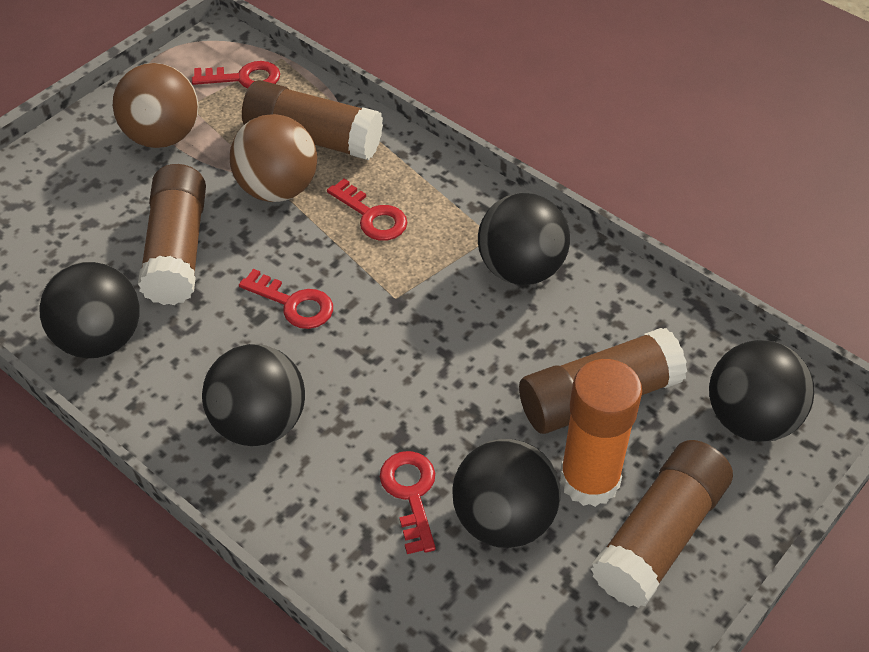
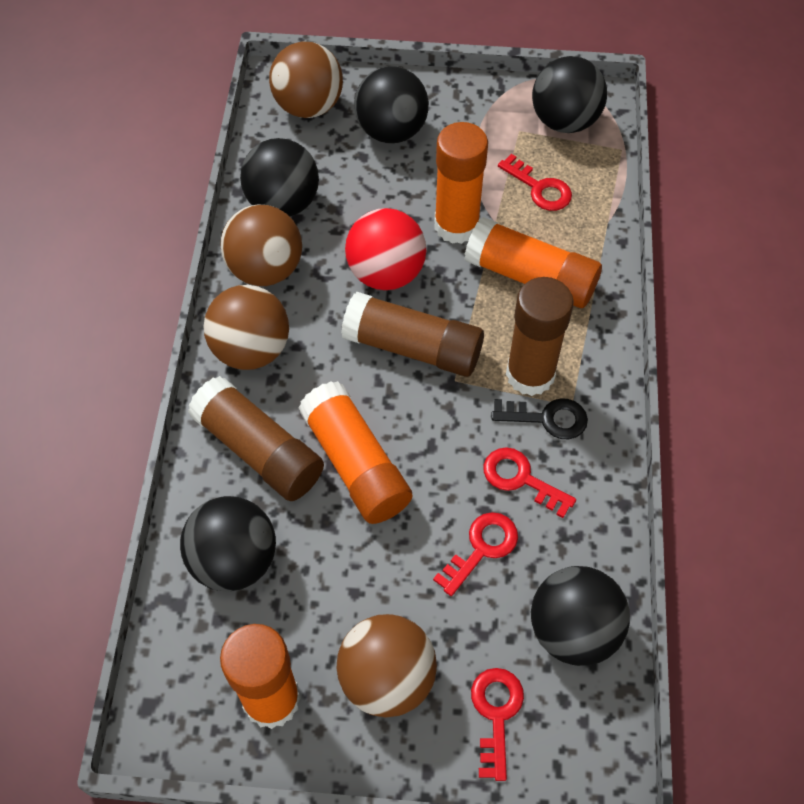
black key: 0 -> 1
brown ball: 2 -> 4
brown glue stick: 4 -> 3
orange glue stick: 1 -> 4
red ball: 0 -> 1

